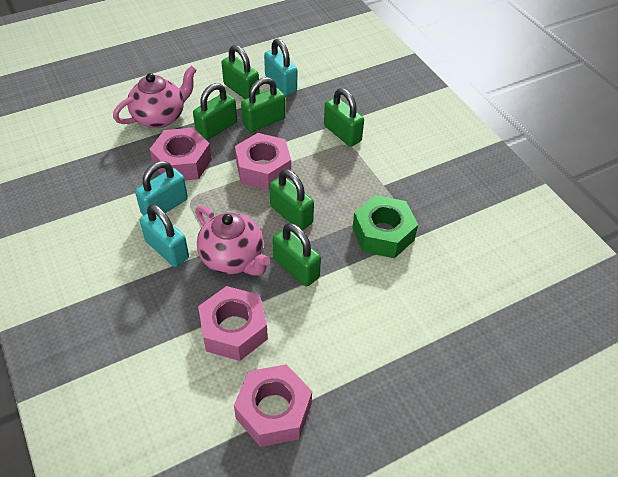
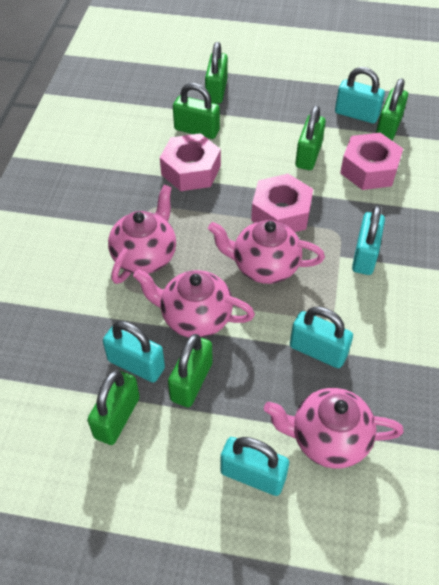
green nut: 1 -> 0
pink nut: 4 -> 3
pink teapot: 2 -> 4
turquoise padlock: 3 -> 5

